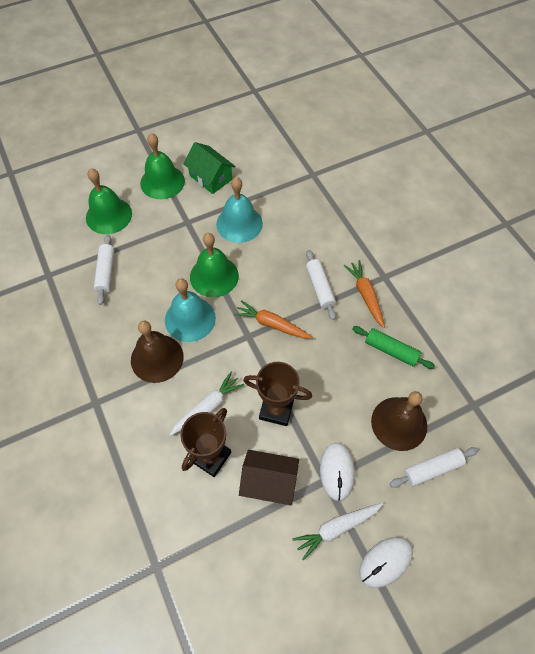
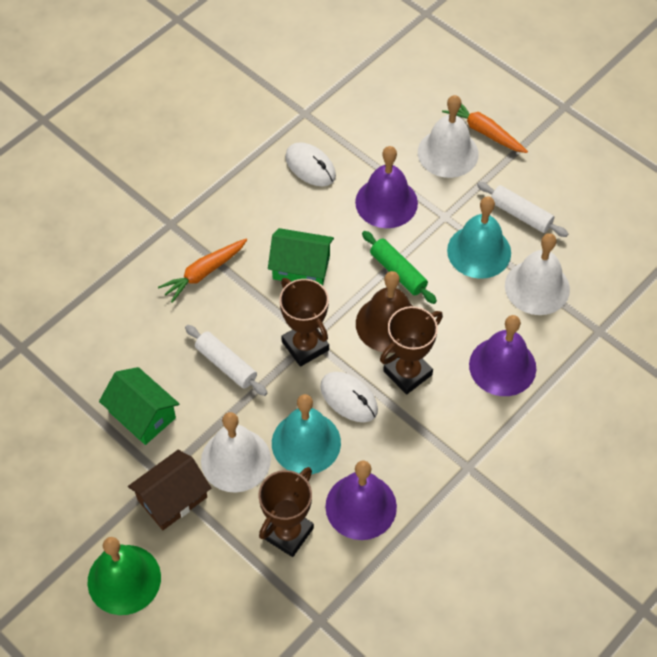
brown bell: 2 -> 1
brown trophy: 2 -> 3
green bell: 3 -> 1
green house: 1 -> 2
purple bell: 0 -> 3
white bell: 0 -> 3
white carrot: 2 -> 0
white rolling pin: 3 -> 2

